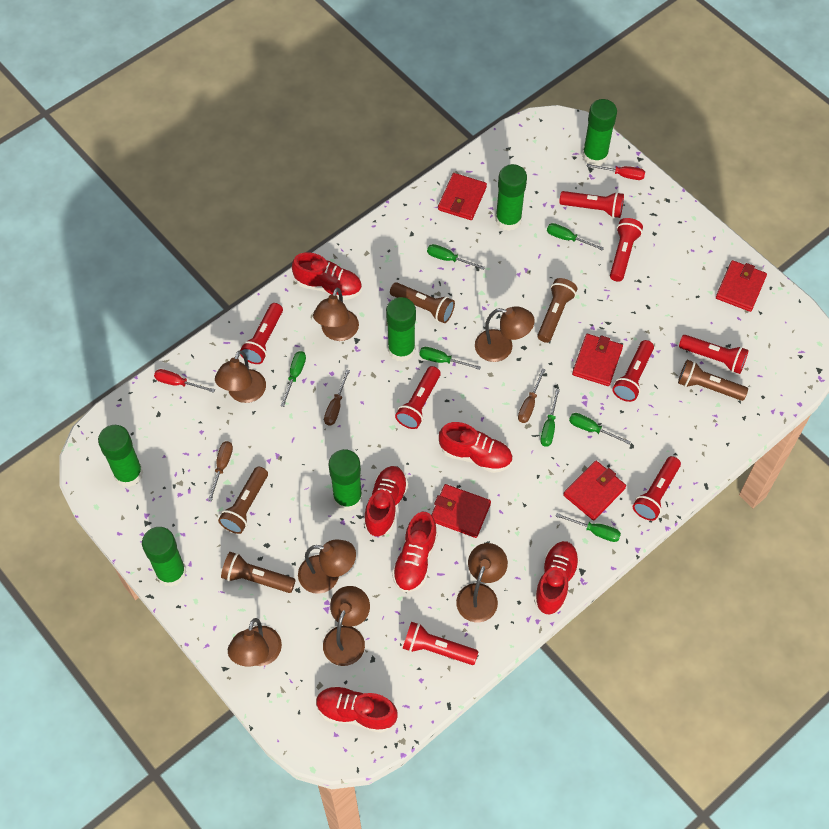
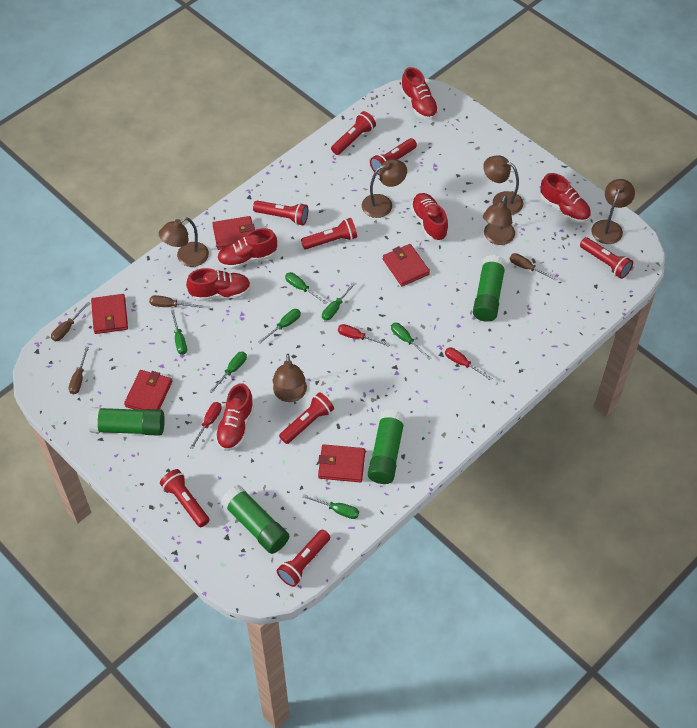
brown flashlight: 5 -> 0
brown lamp: 7 -> 6
brown screwdriver: 3 -> 4
green glue stick: 6 -> 4
red screwdriver: 2 -> 3

